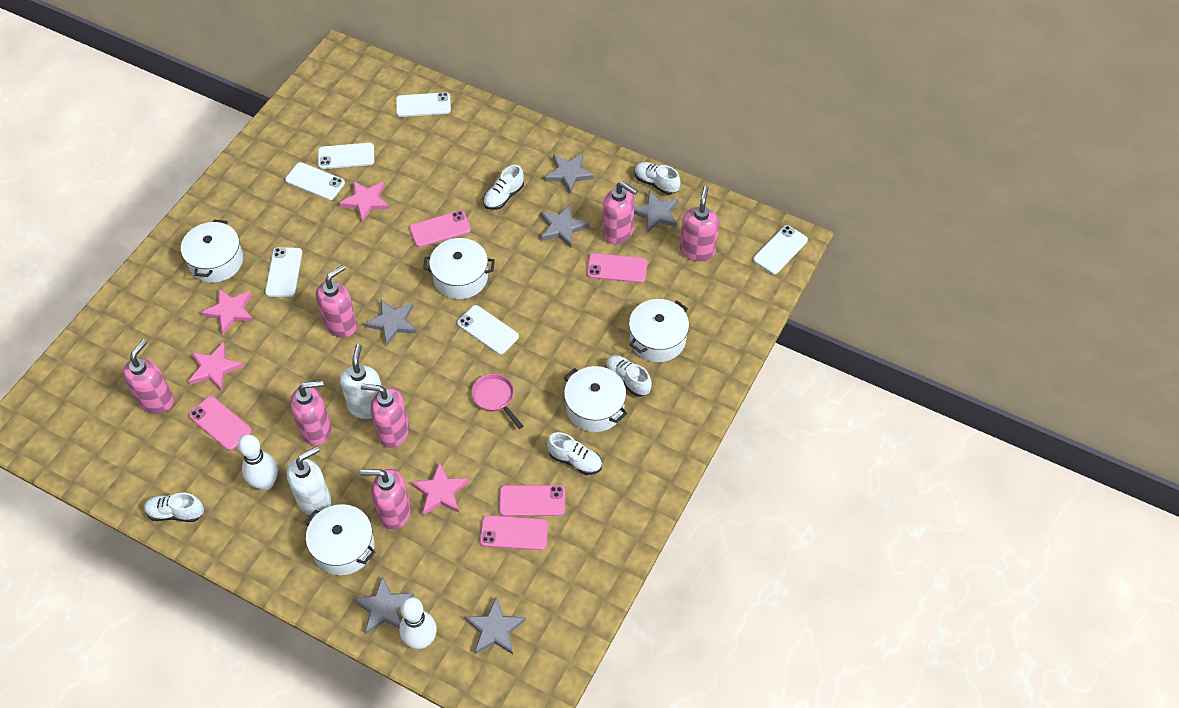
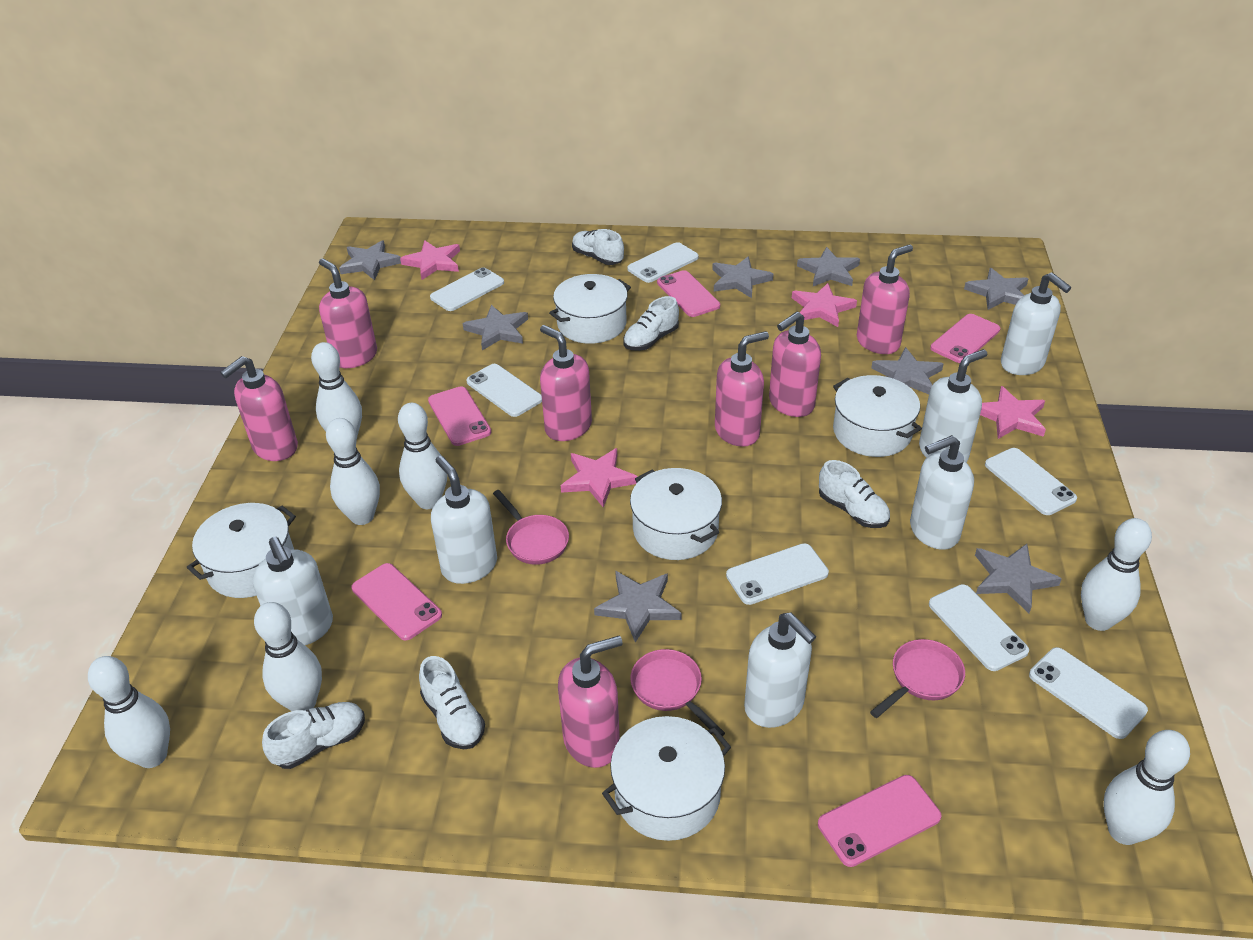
grey star: 6 -> 8
pink pan: 1 -> 3
white bowling pin: 2 -> 7
white phone: 6 -> 7
white soap dispenser: 2 -> 6

